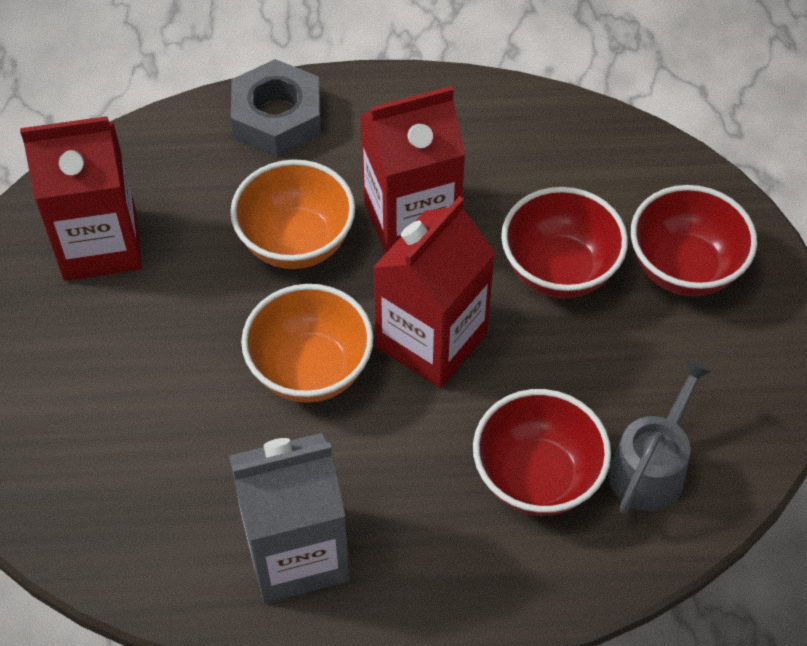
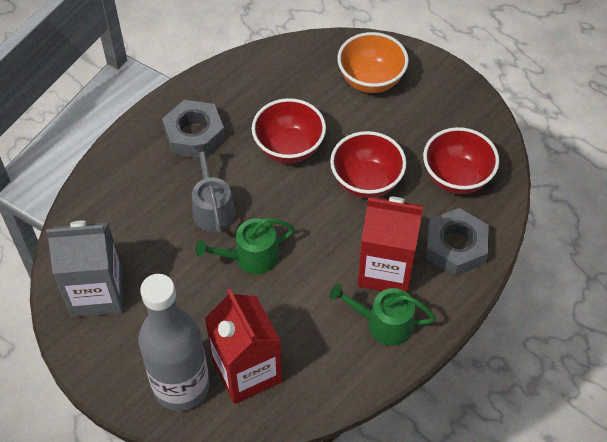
green watering can: 0 -> 2
grey bottle: 0 -> 1
grey nut: 1 -> 2
orange bowl: 2 -> 1
red carton: 3 -> 2

